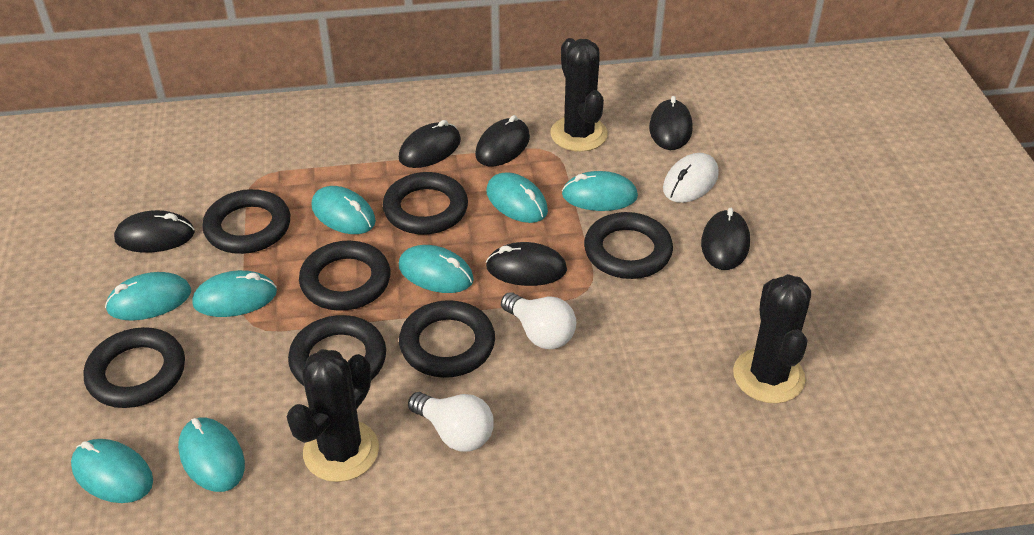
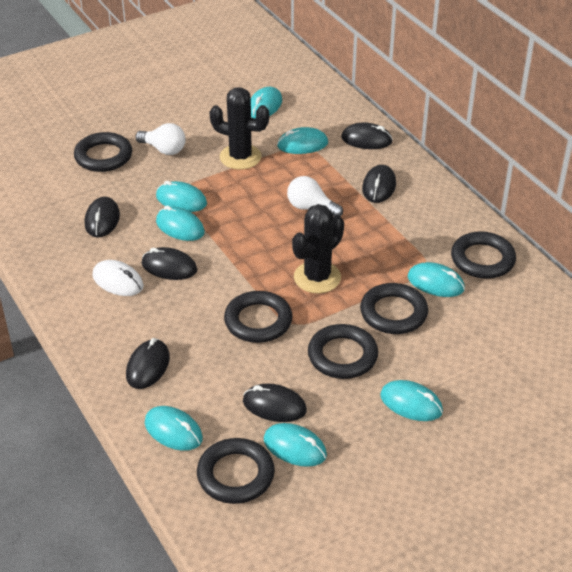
black cactus: 3 -> 2
black ring: 7 -> 6

